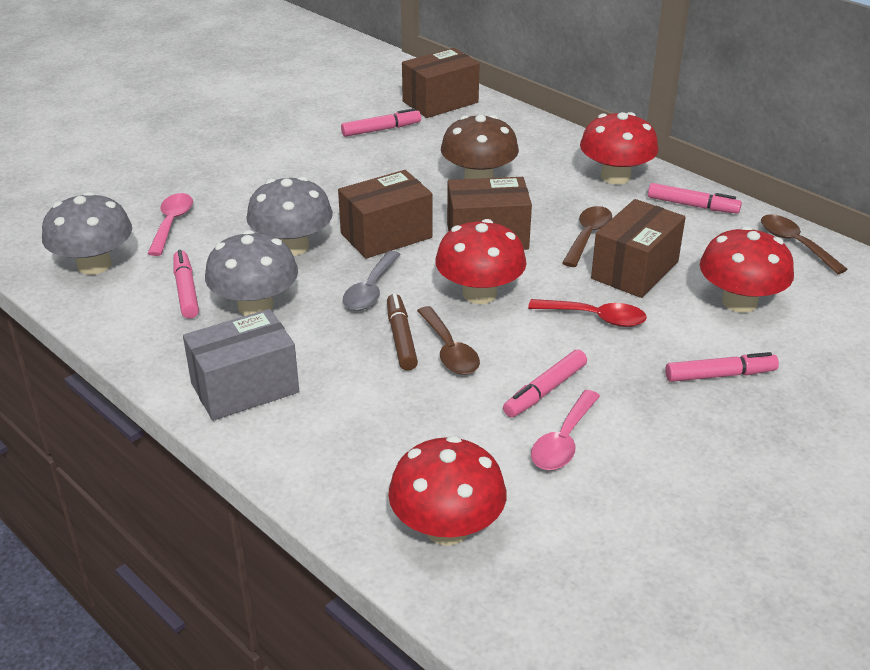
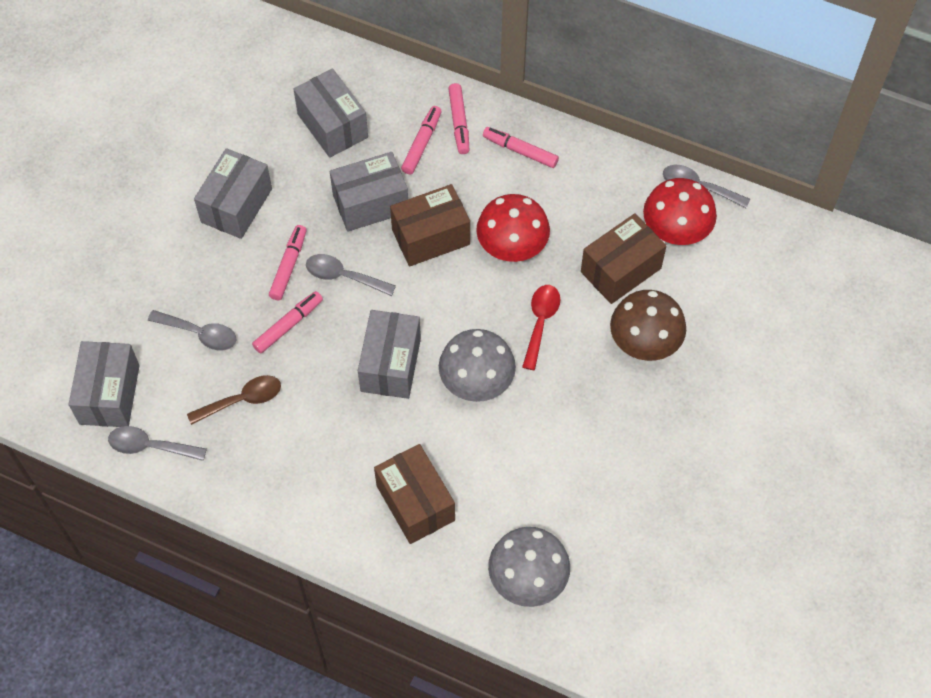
brown box: 4 -> 3
brown marker: 1 -> 0
brown spoon: 3 -> 1
grey box: 1 -> 5
grey mushroom: 3 -> 2
grey spoon: 1 -> 4
pink spoon: 2 -> 0
red mushroom: 4 -> 2

